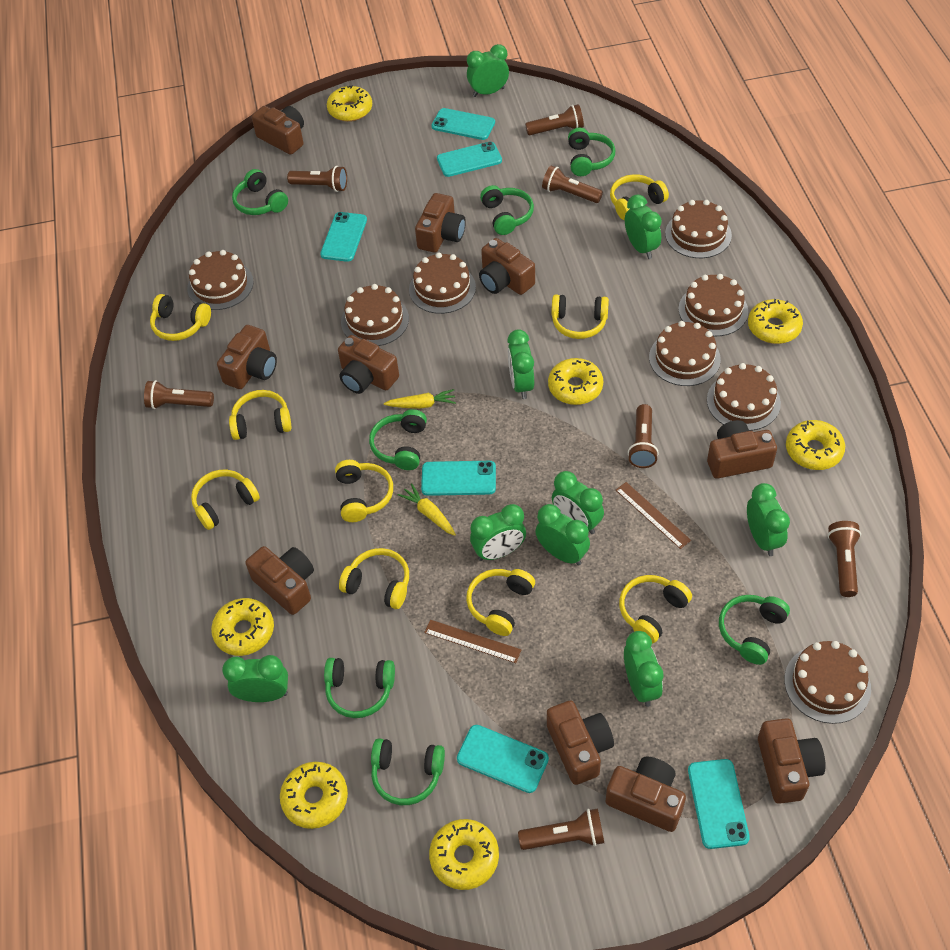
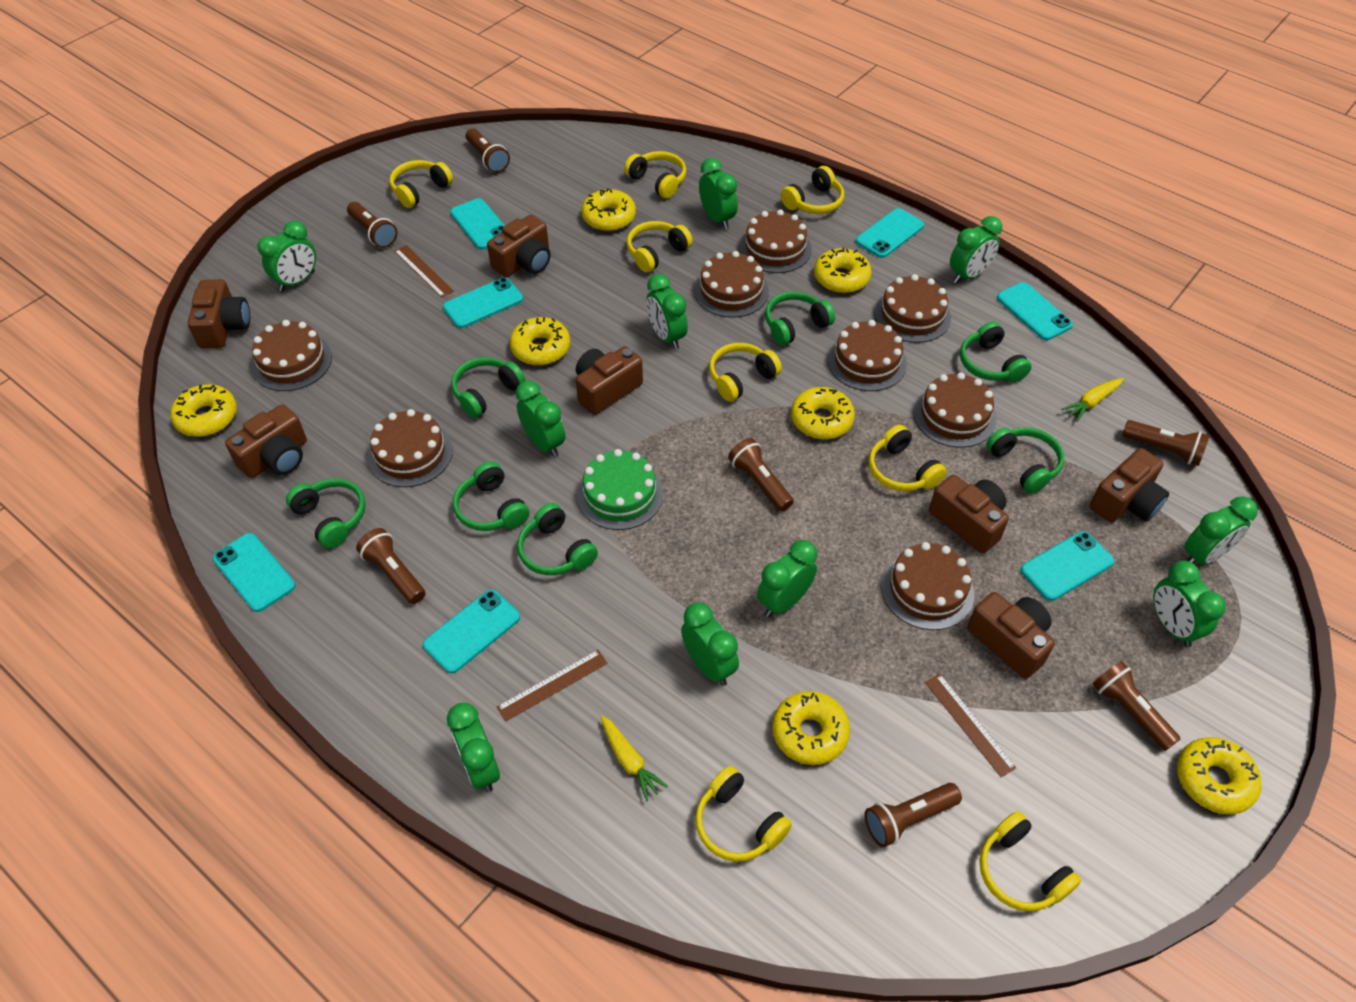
brown camera: 10 -> 7
brown ruler: 2 -> 3
green cake: 0 -> 1
green clock: 9 -> 10
turquoise phone: 6 -> 7
yellow headphones: 9 -> 8

